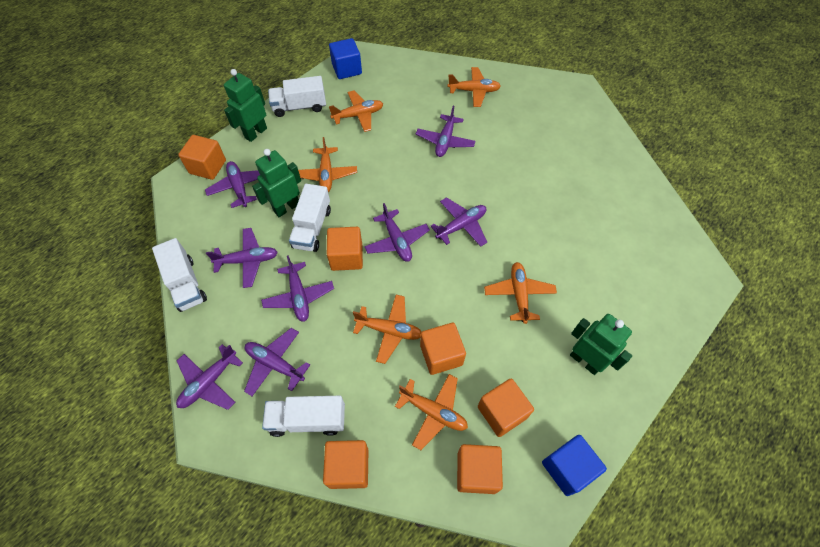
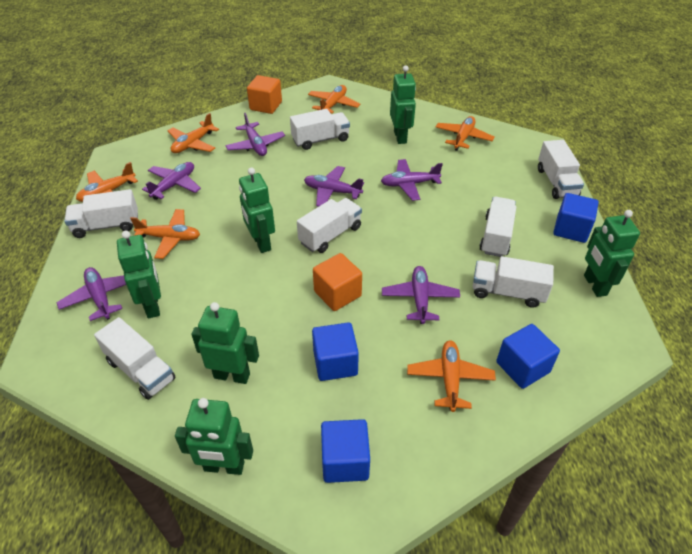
blue cube: 2 -> 4
green robot: 3 -> 6
orange cube: 6 -> 2
purple plane: 8 -> 6
white truck: 4 -> 7

